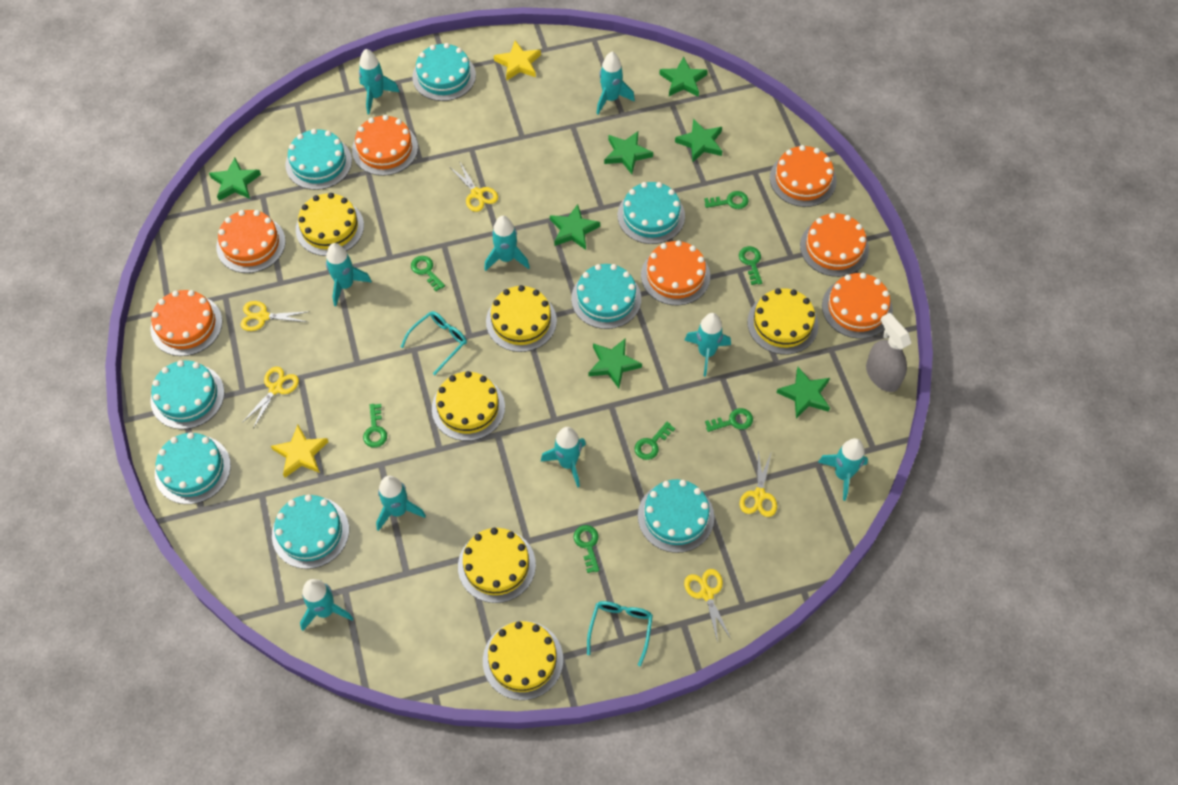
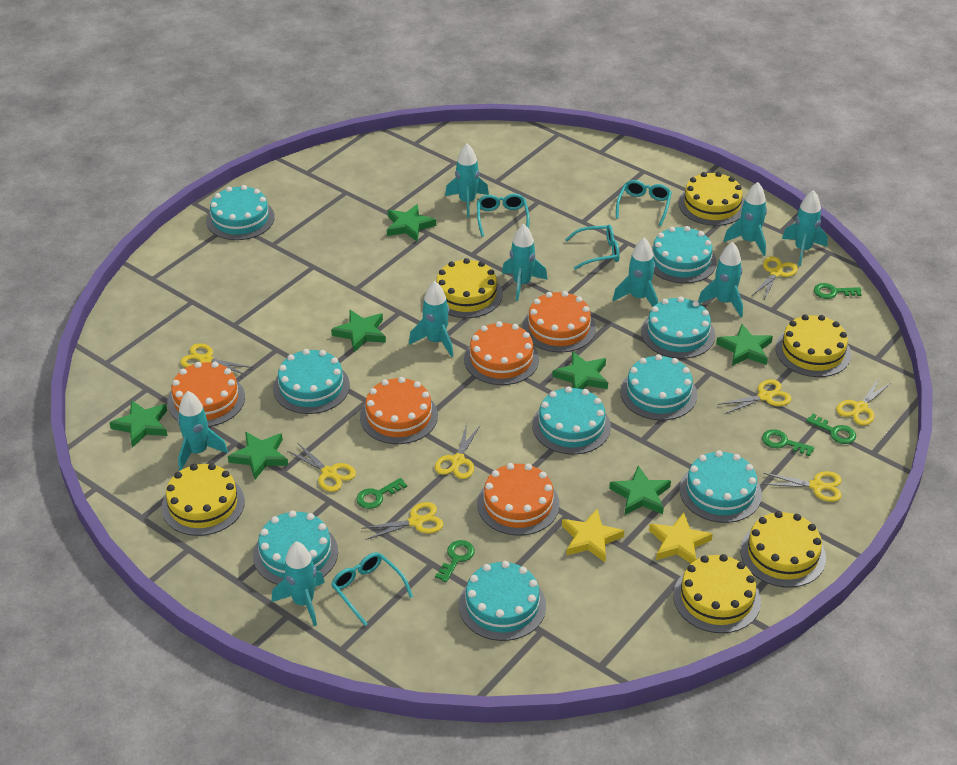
green key: 7 -> 5
grey spray bottle: 1 -> 0
orange cake: 7 -> 5
turquoise cake: 8 -> 9
turquoise glasses: 2 -> 4
yellow scissors: 5 -> 8

